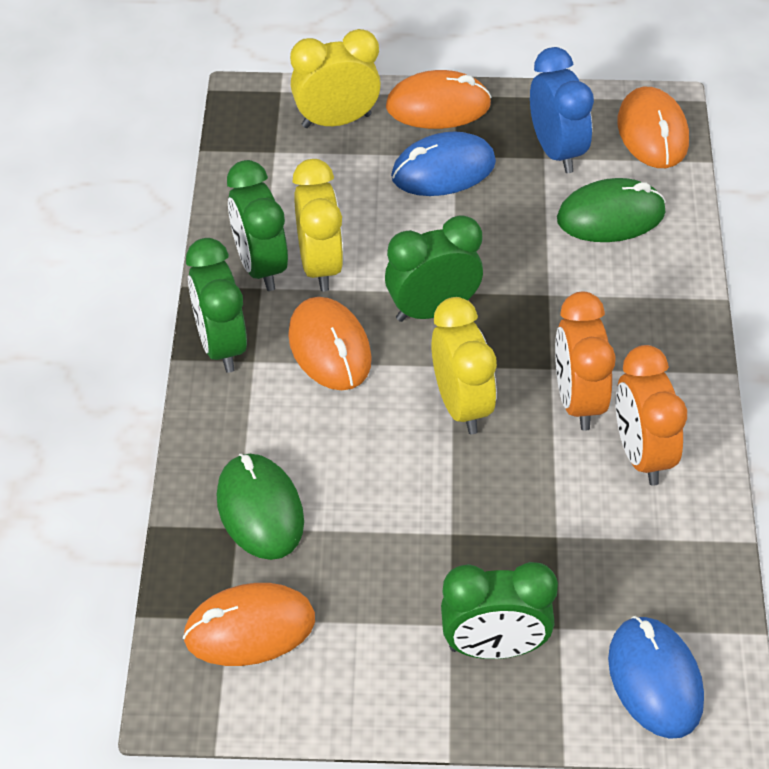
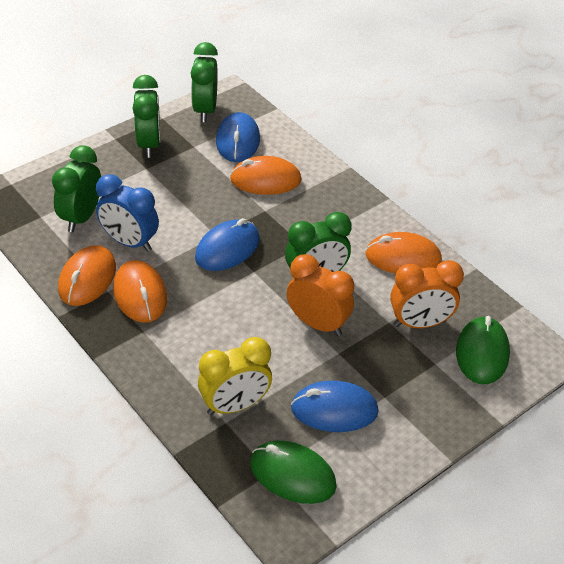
blue mouse: 2 -> 3
yellow clock: 3 -> 1

